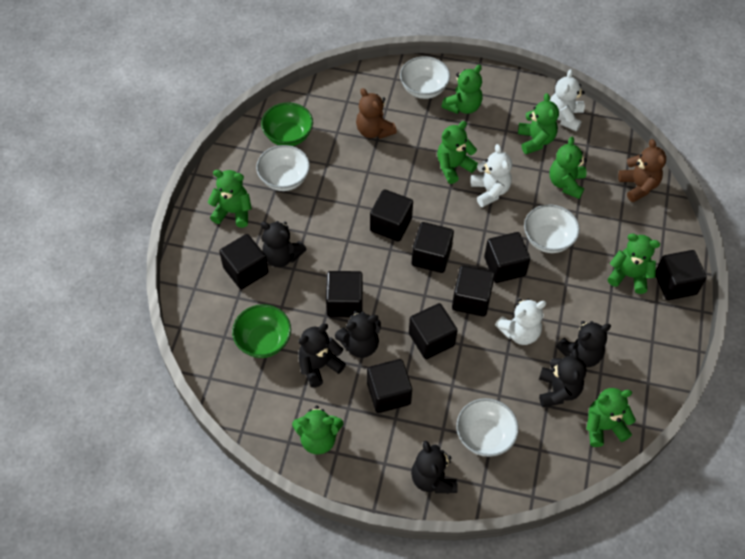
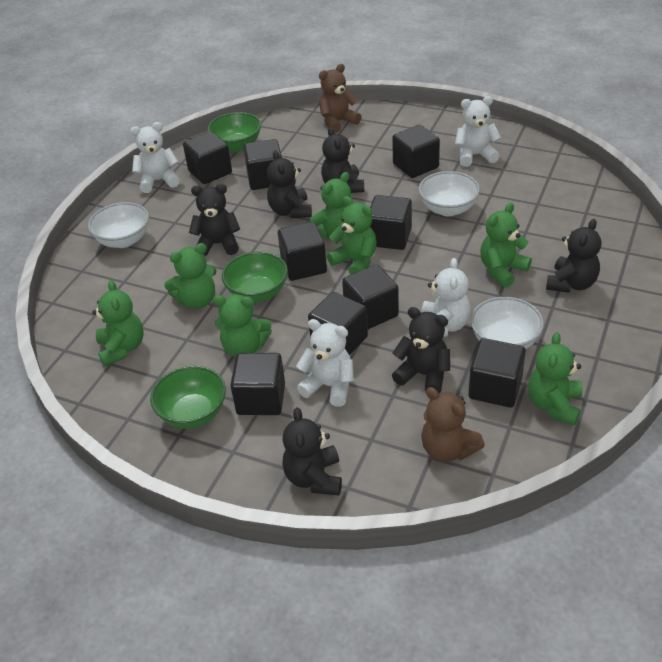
green bowl: 2 -> 3
green teddy bear: 8 -> 7
white bowl: 4 -> 3
white teddy bear: 3 -> 4

